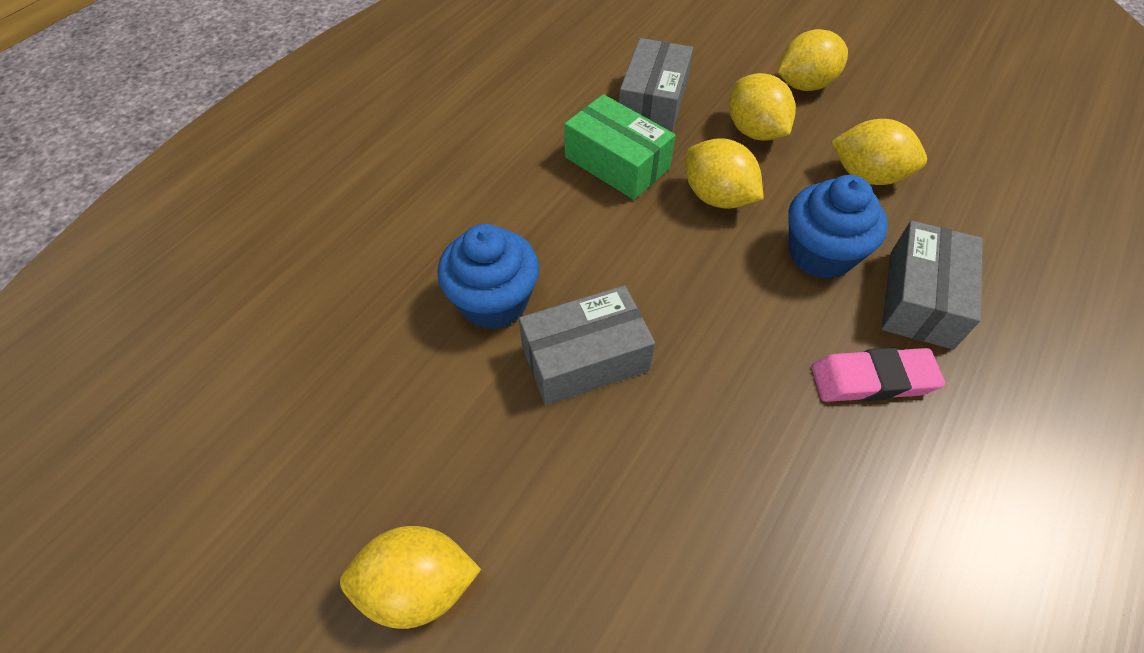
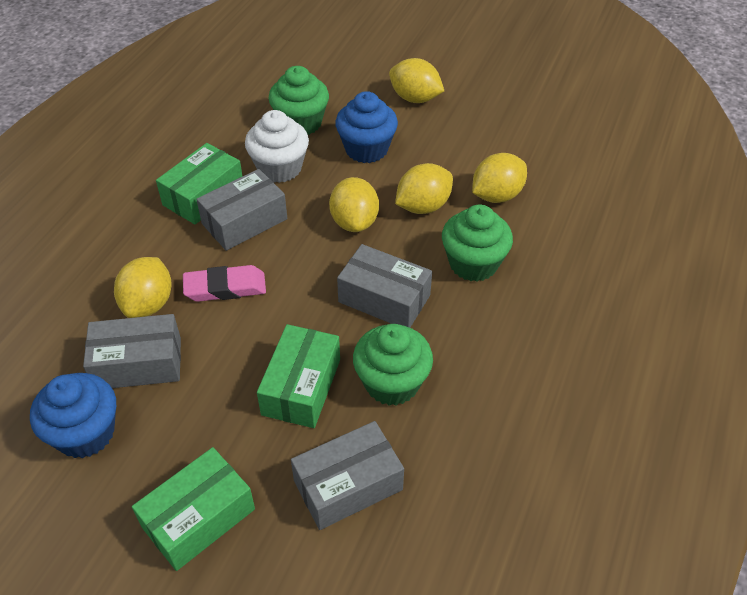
green box: 1 -> 3
green cupcake: 0 -> 3
grey box: 3 -> 4
white cupcake: 0 -> 1

